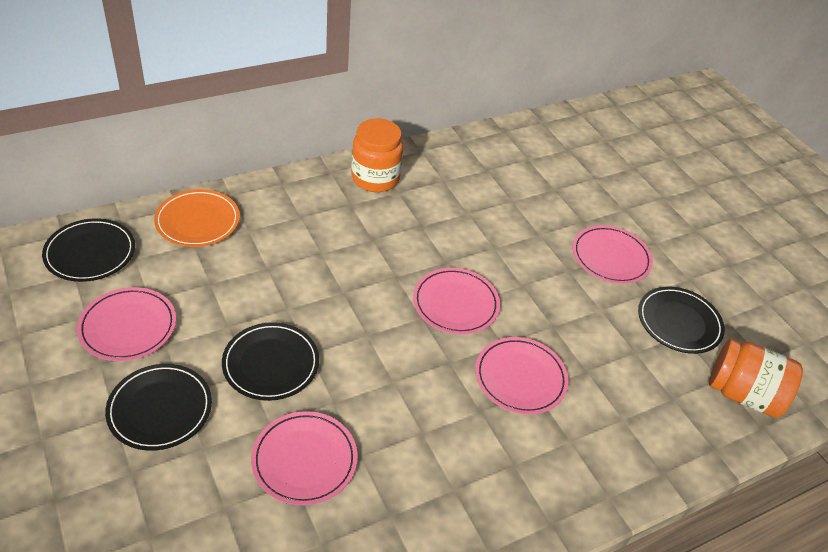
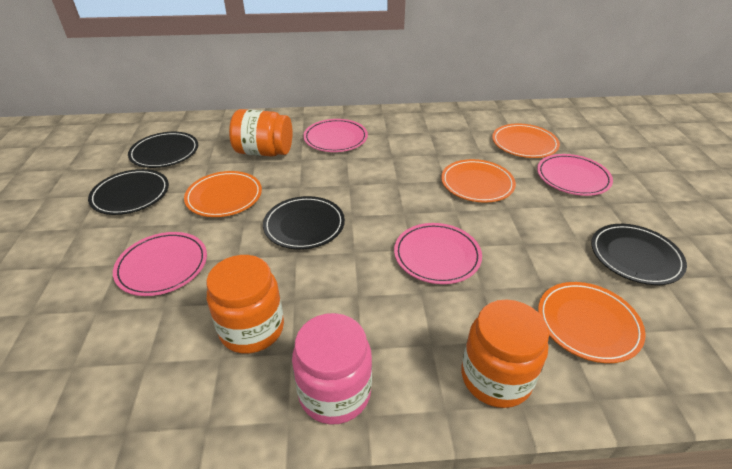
orange jar: 2 -> 3
orange plate: 1 -> 4
pink jar: 0 -> 1
pink plate: 5 -> 4

